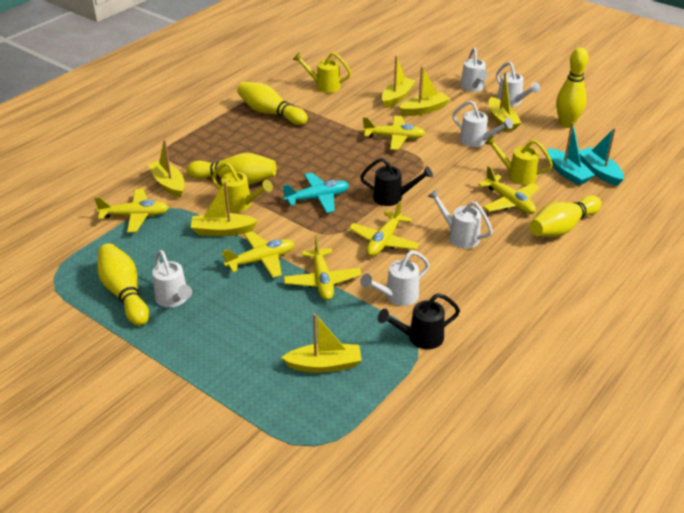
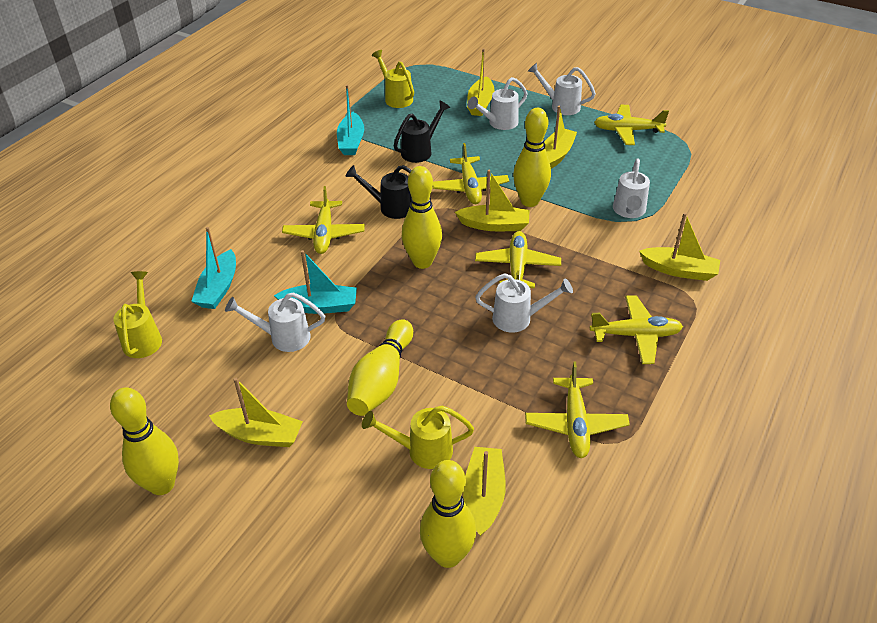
turquoise boat: 2 -> 3
turquoise plane: 1 -> 0
white watering can: 6 -> 5

